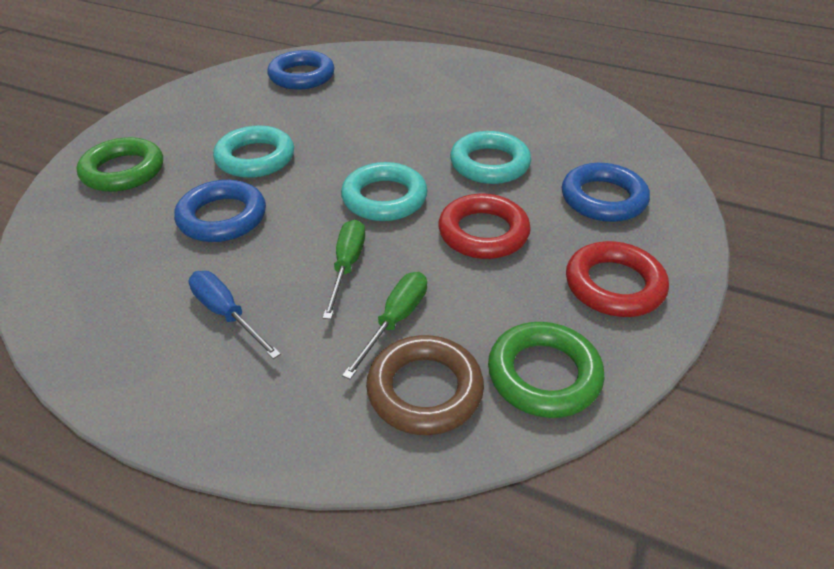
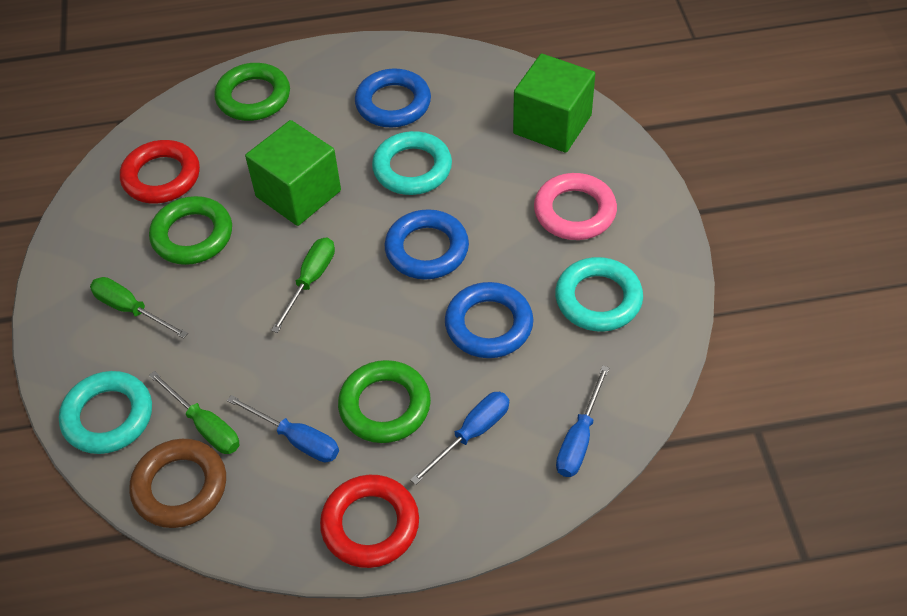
blue screwdriver: 1 -> 3
green cube: 0 -> 2
green ring: 2 -> 3
green screwdriver: 2 -> 3
pink ring: 0 -> 1

